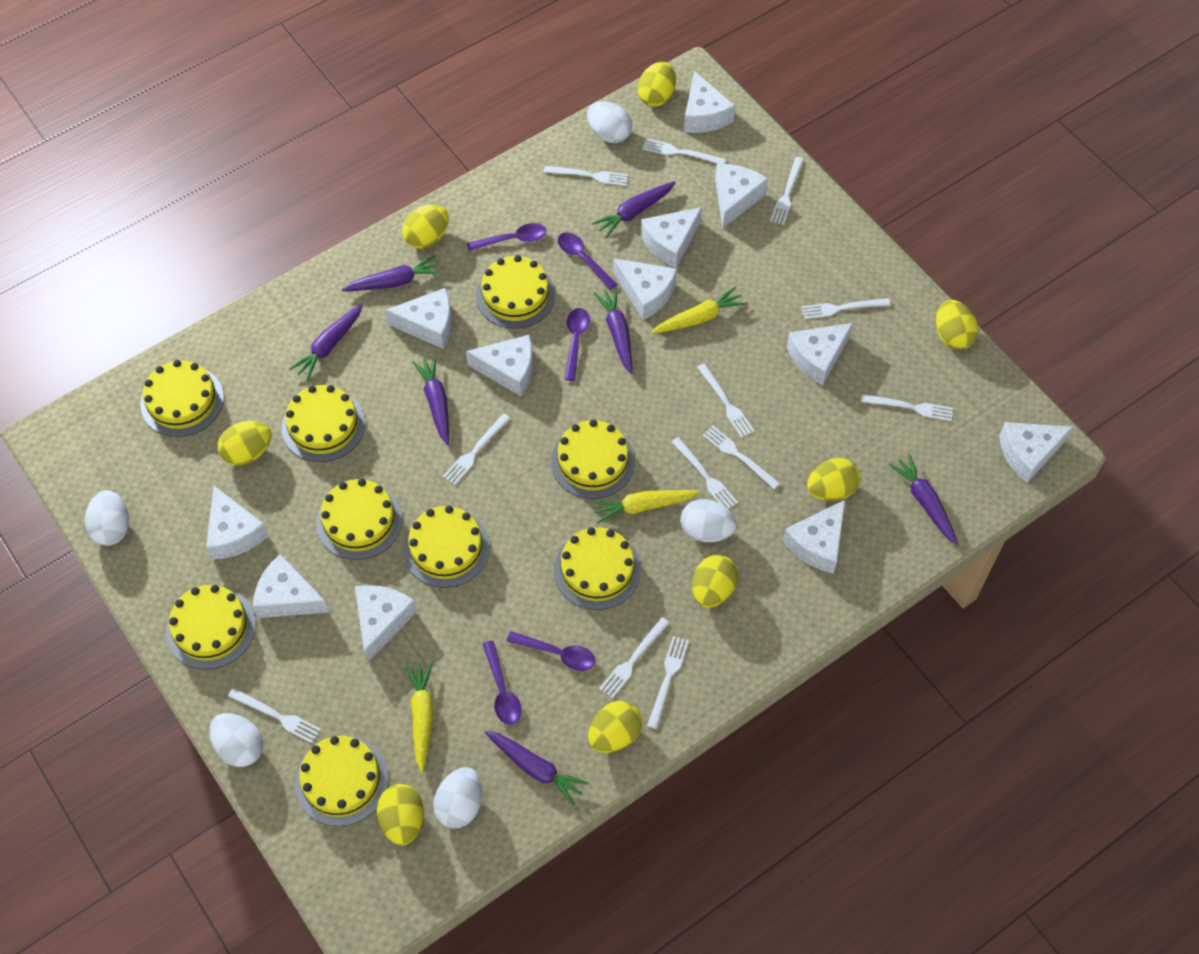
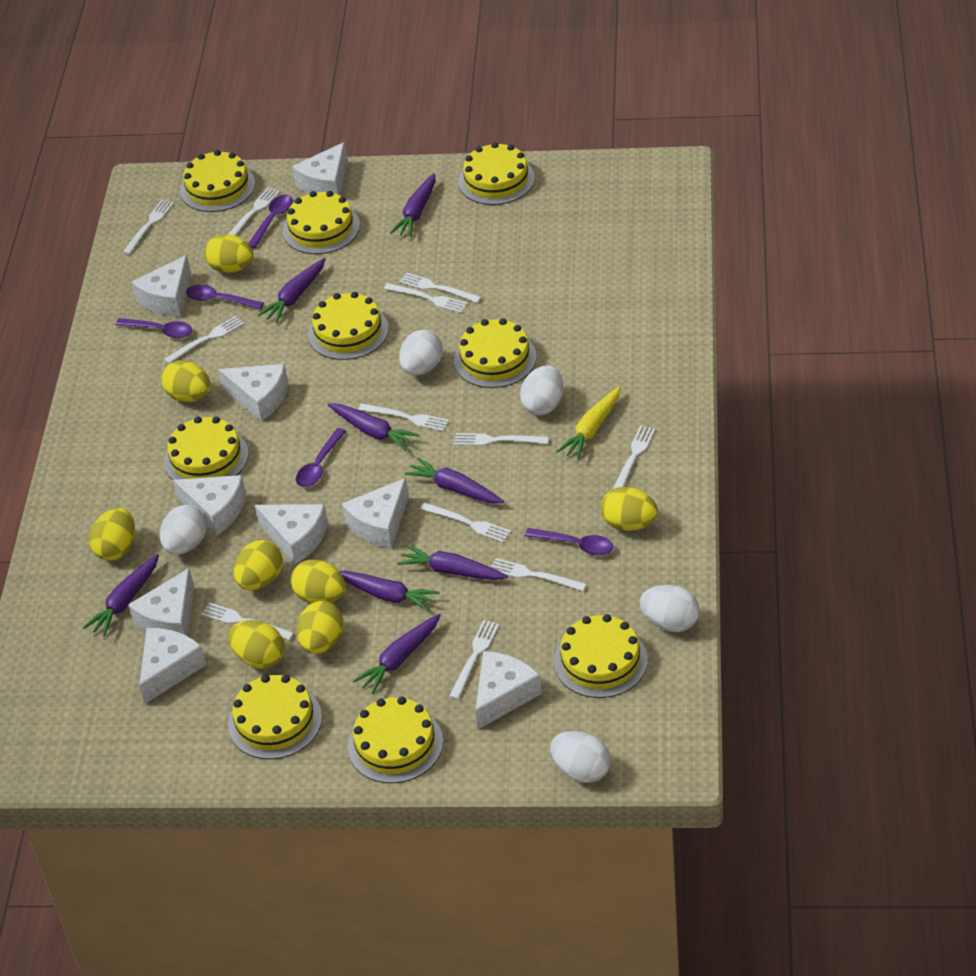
purple carrot: 7 -> 8
white cheese: 12 -> 9
yellow carrot: 3 -> 1

